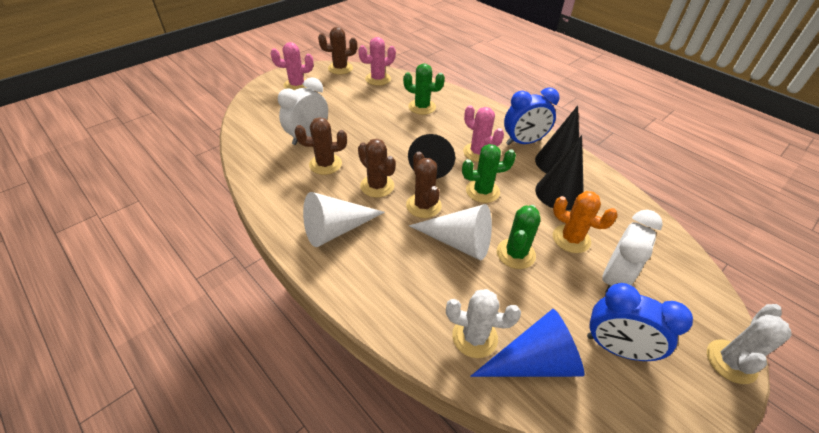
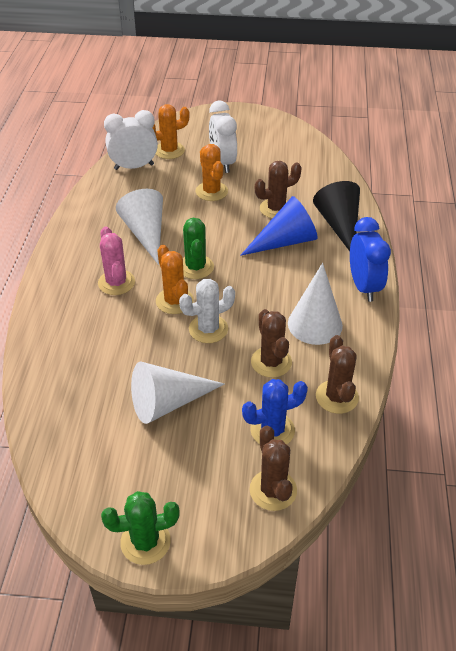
black cone: 3 -> 1
blue cactus: 0 -> 1
blue clock: 2 -> 1
green cactus: 3 -> 2
orange cactus: 1 -> 3
pink cactus: 3 -> 1
white cactus: 2 -> 1
white cone: 2 -> 3

